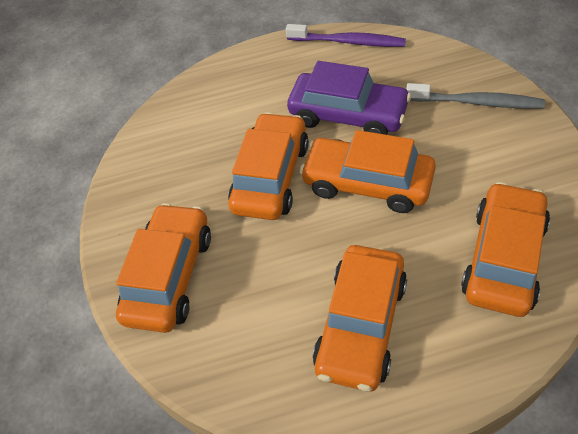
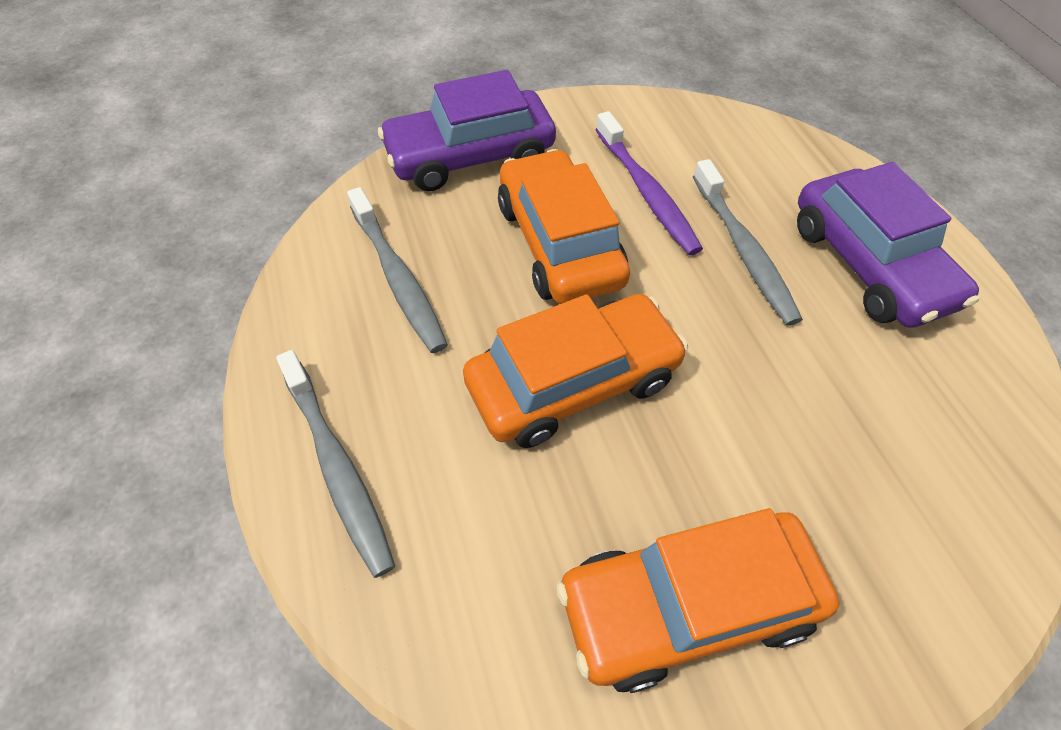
grey toothbrush: 1 -> 3
orange car: 5 -> 3
purple car: 1 -> 2

